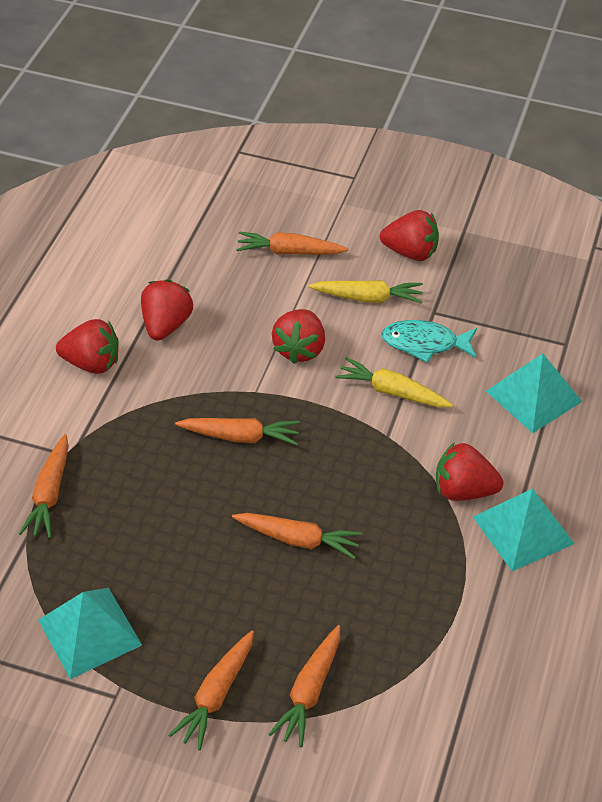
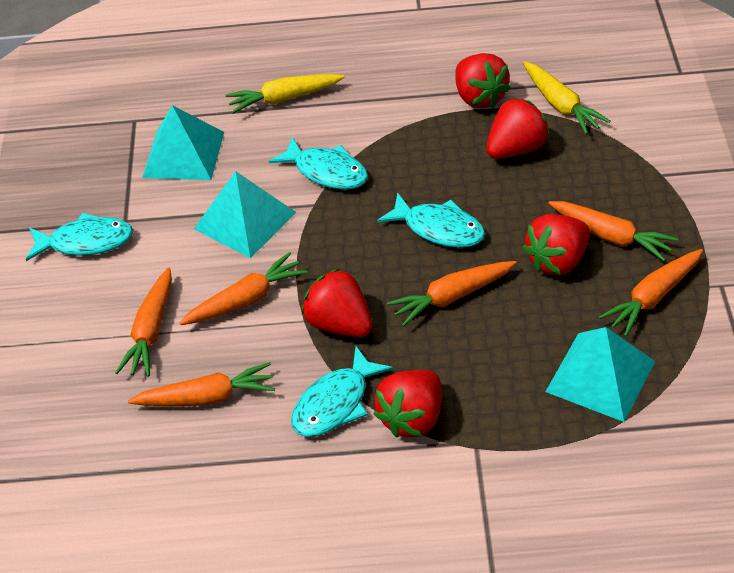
turquoise fish: 1 -> 4

